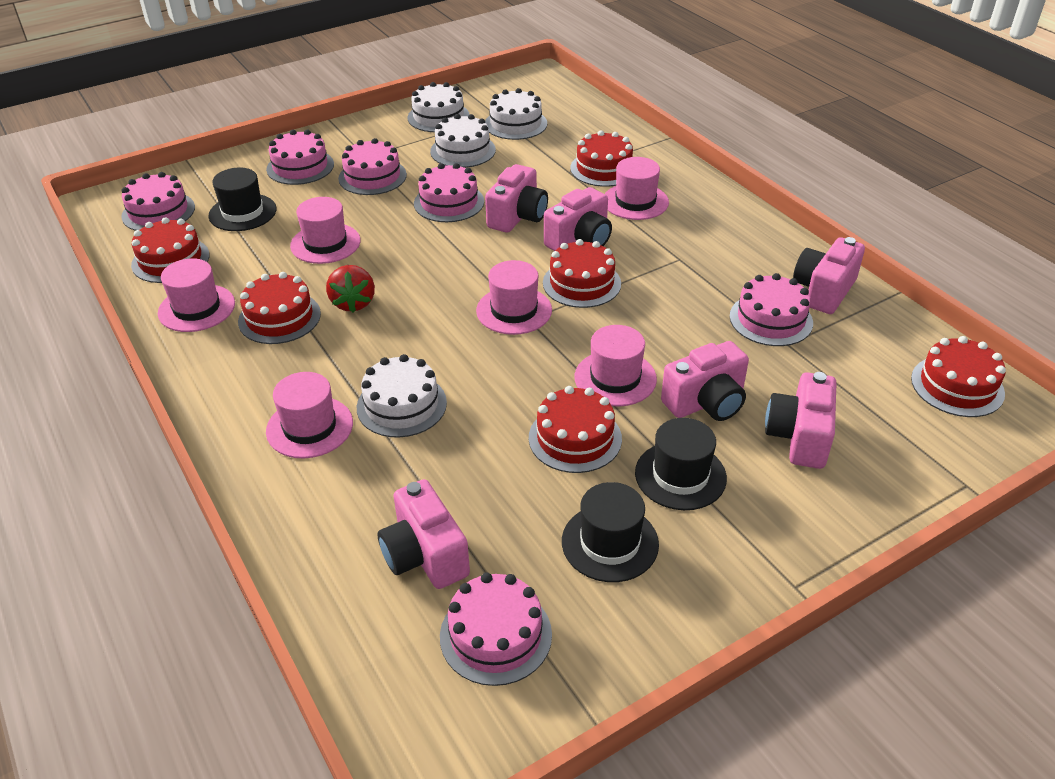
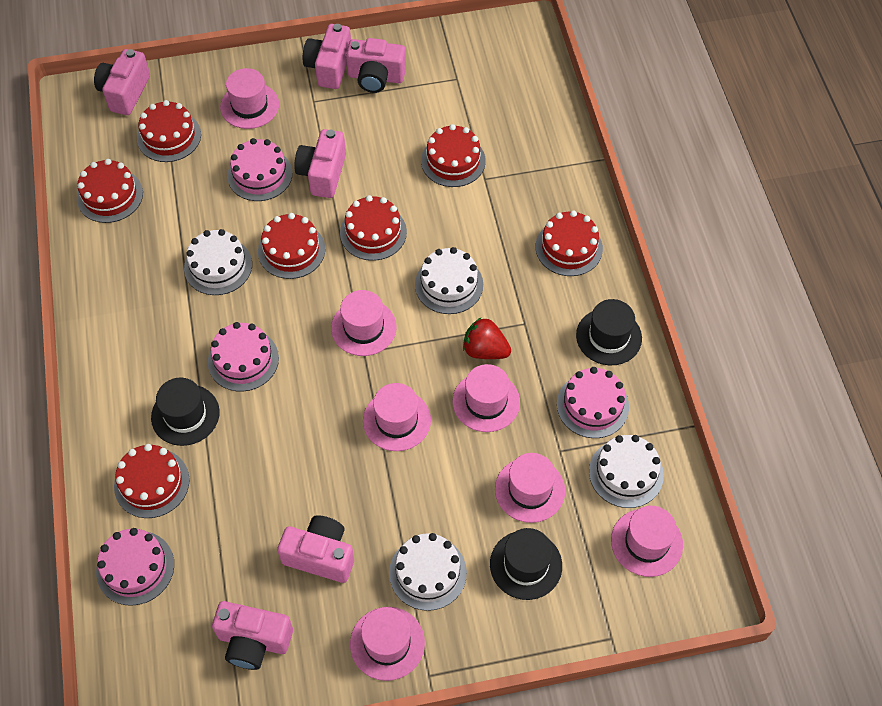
pink cake: 6 -> 4
pink hat: 6 -> 7
red cake: 6 -> 7

